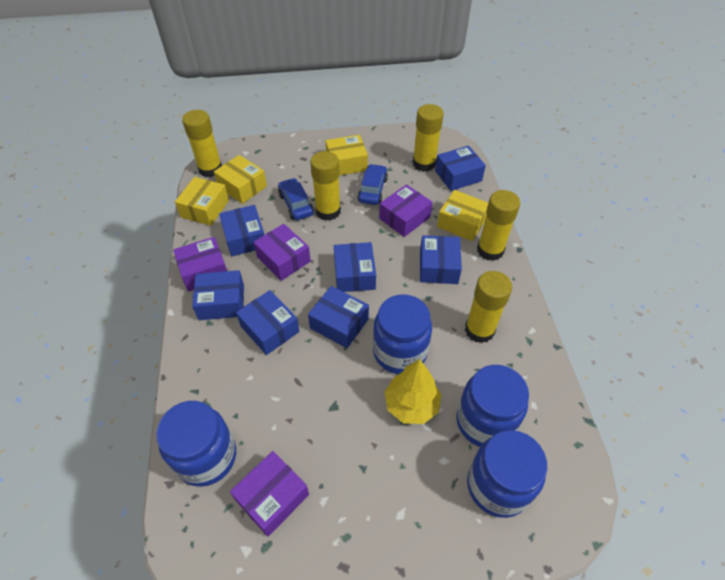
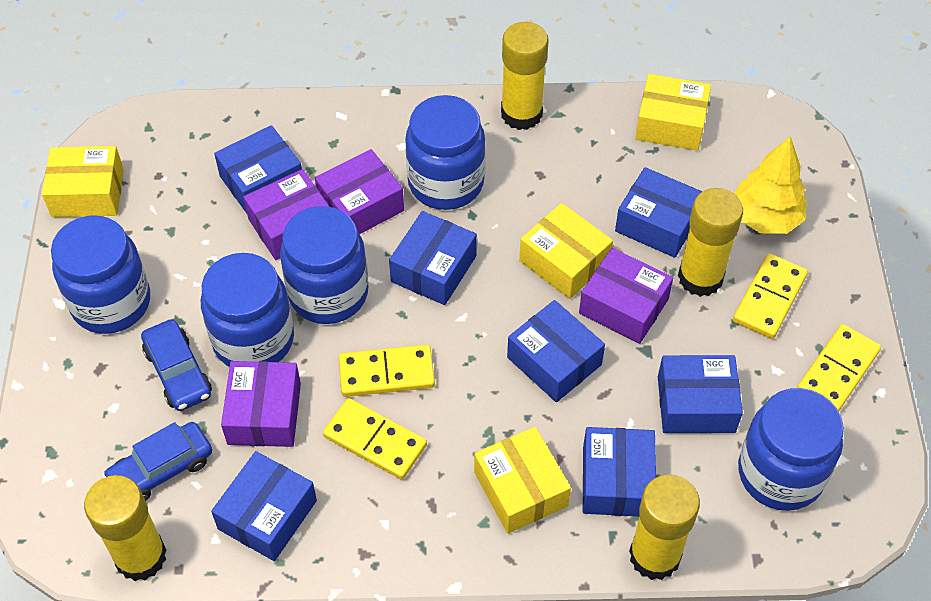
blue jar: 4 -> 5
yellow domino: 0 -> 4
yellow glue stick: 5 -> 4

